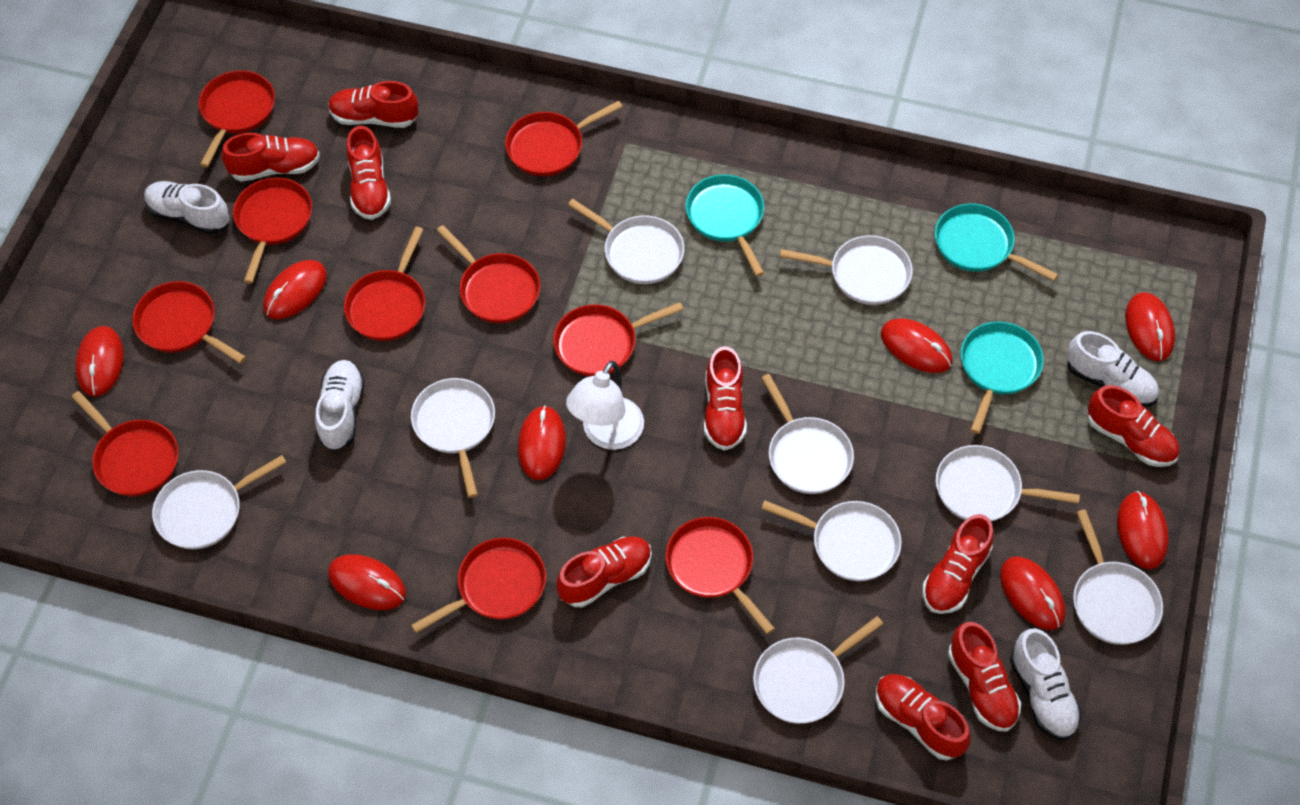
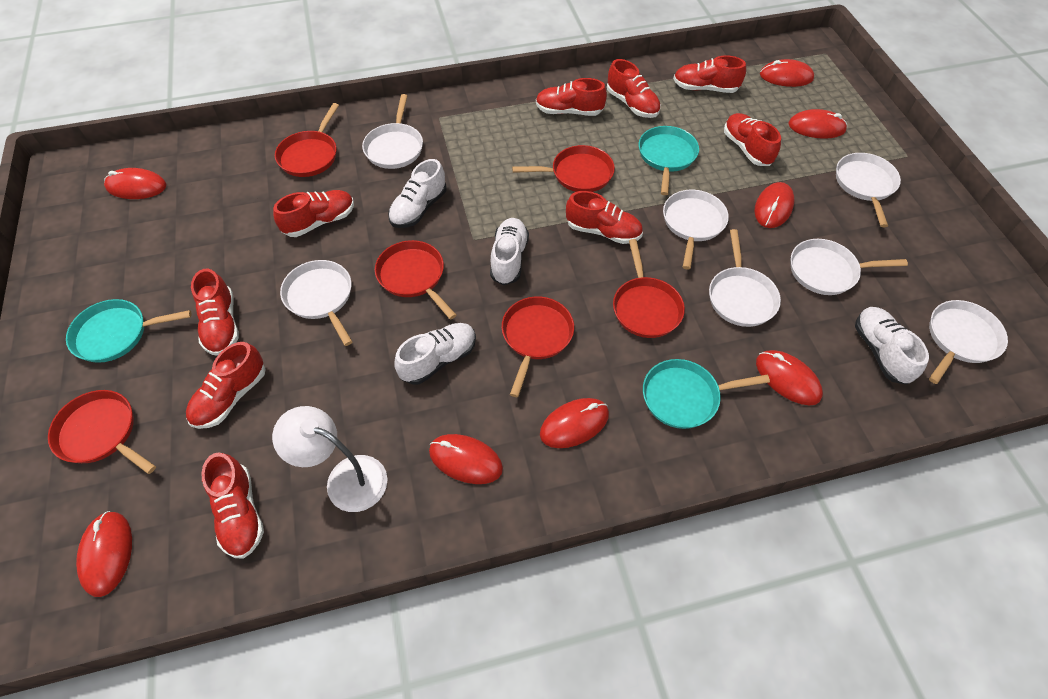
red pan: 10 -> 6
white pan: 9 -> 7

